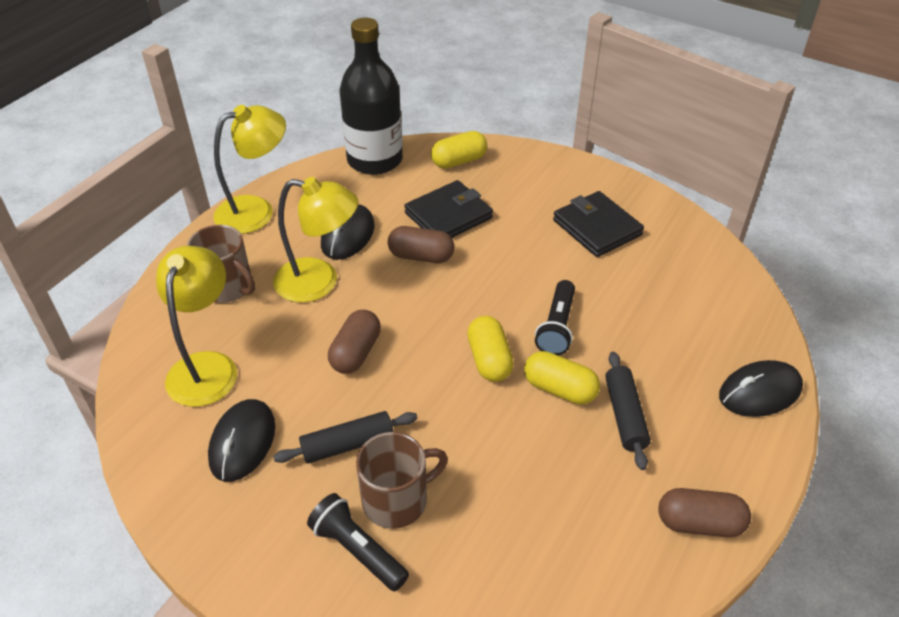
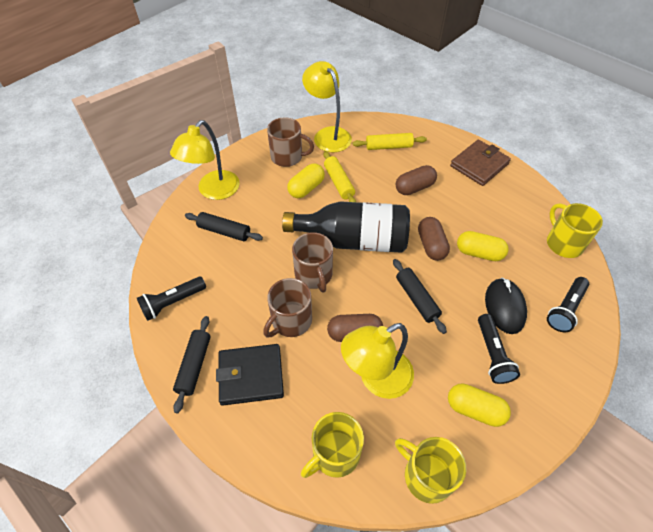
black flashlight: 2 -> 3
black mouse: 3 -> 1
black rolling pin: 2 -> 3
black wallet: 2 -> 1
brown mug: 2 -> 3
brown wallet: 0 -> 1
yellow mug: 0 -> 3
yellow rolling pin: 0 -> 2

